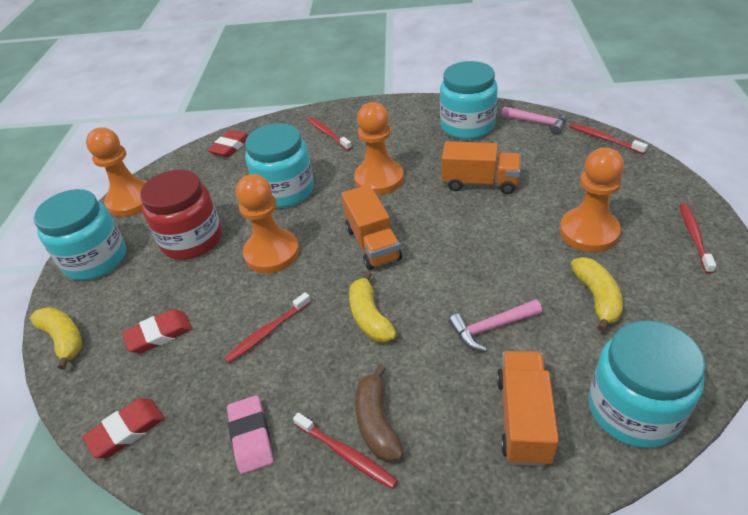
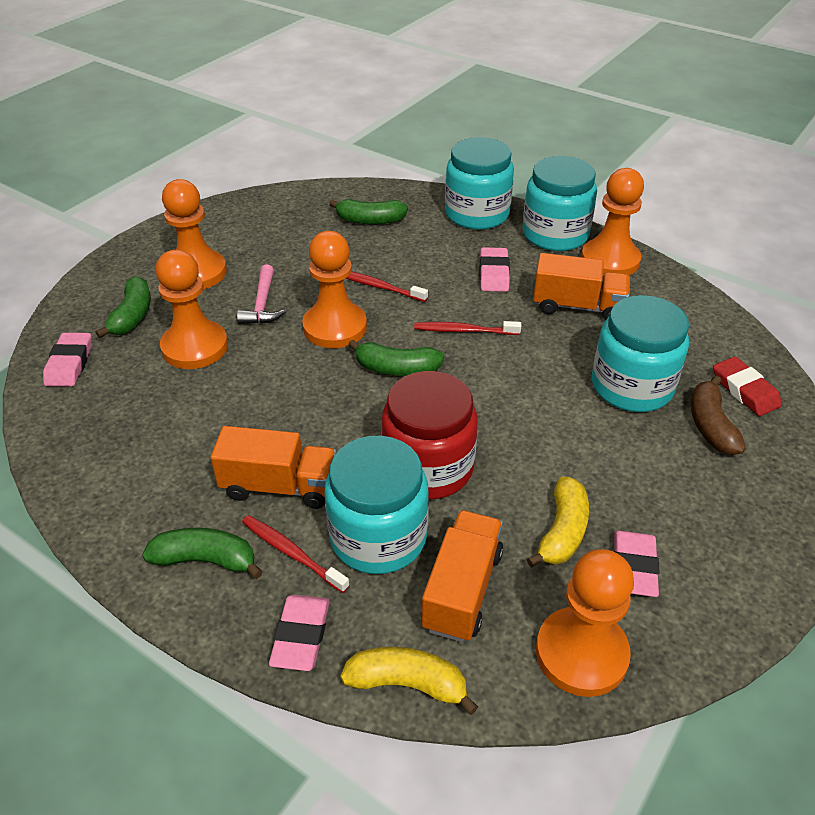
green banana: 0 -> 4
orange pawn: 4 -> 5
pink eraser: 1 -> 4
pink hammer: 2 -> 1
red eraser: 3 -> 1
red toothbrush: 5 -> 3
yellow banana: 3 -> 2

